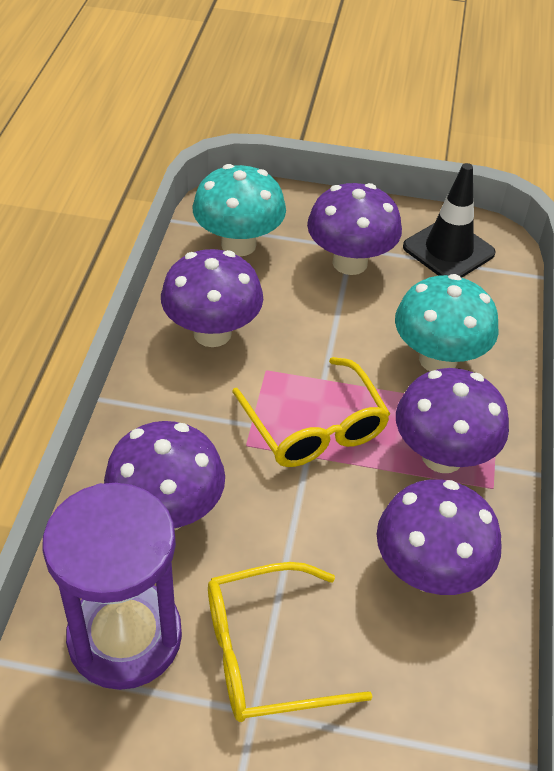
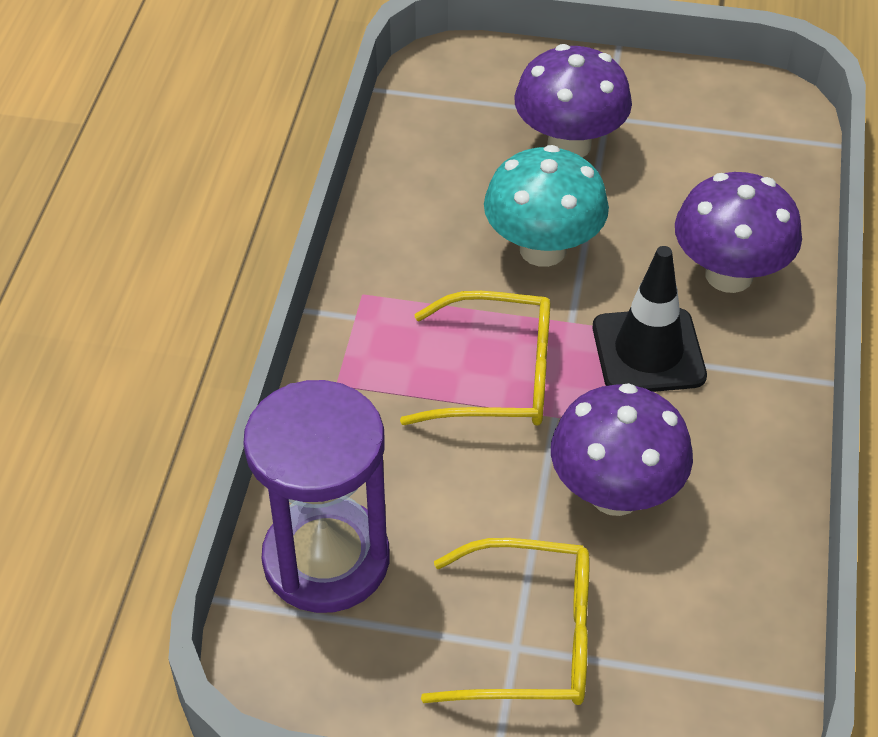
purple mushroom: 5 -> 3
turquoise mushroom: 2 -> 1

